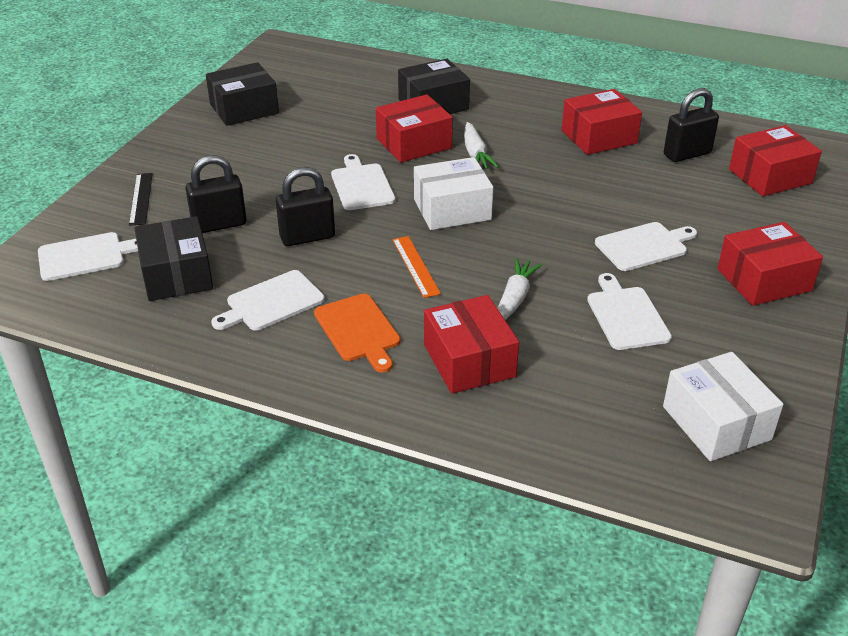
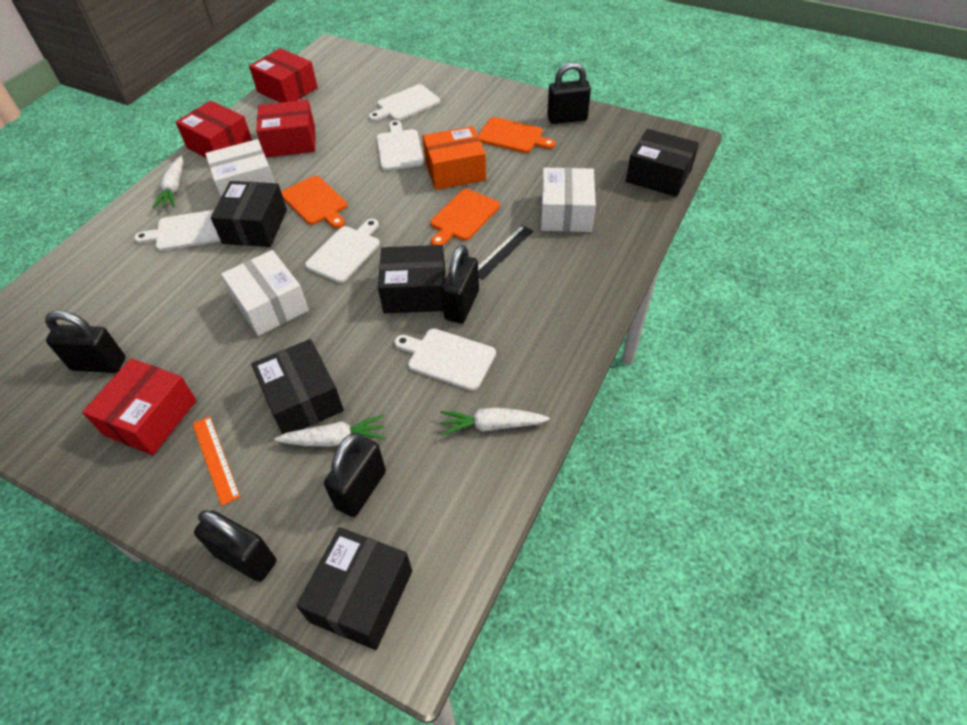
black box: 3 -> 5
black padlock: 3 -> 5
orange box: 0 -> 1
orange cutting board: 1 -> 3
red box: 5 -> 4
white box: 2 -> 3
white carrot: 2 -> 3

